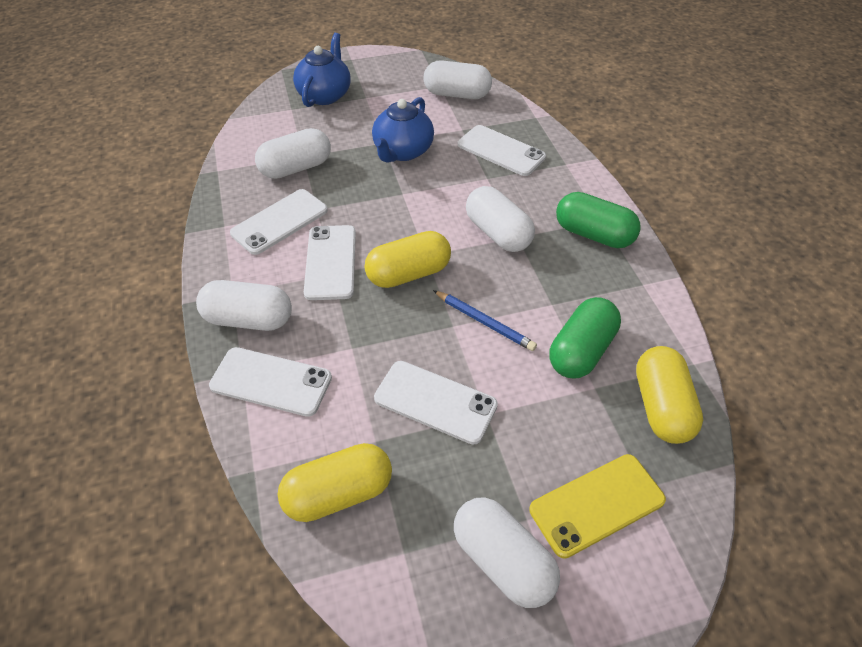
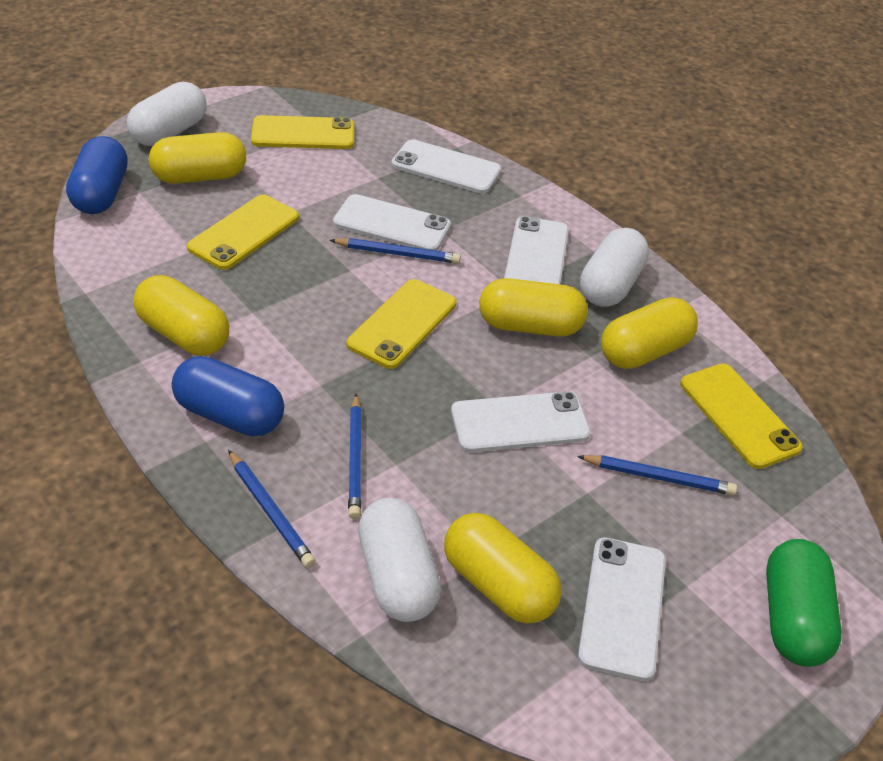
blue capsule: 0 -> 2
blue pencil: 1 -> 4
blue teapot: 2 -> 0
green capsule: 2 -> 1
white capsule: 5 -> 3
yellow capsule: 3 -> 5
yellow phone: 1 -> 4

